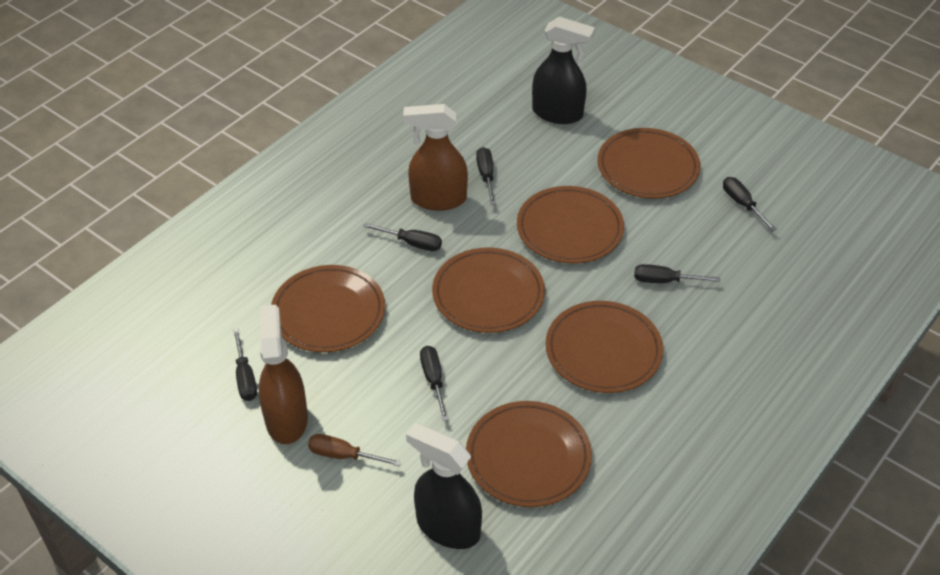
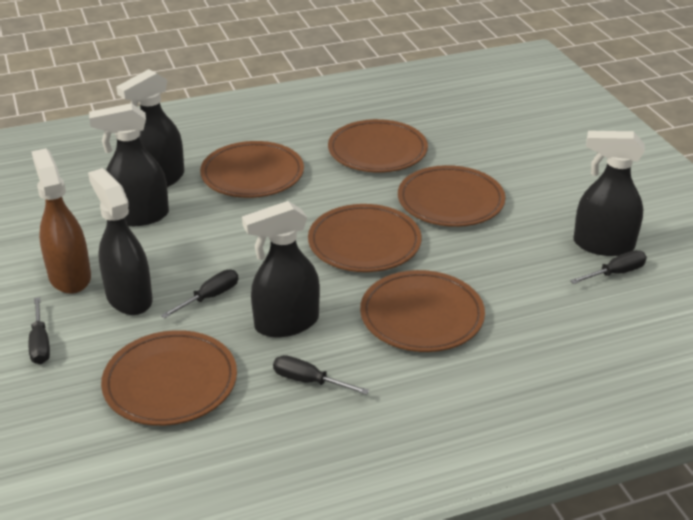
black screwdriver: 6 -> 4
black spray bottle: 2 -> 5
brown screwdriver: 1 -> 0
brown spray bottle: 2 -> 1

